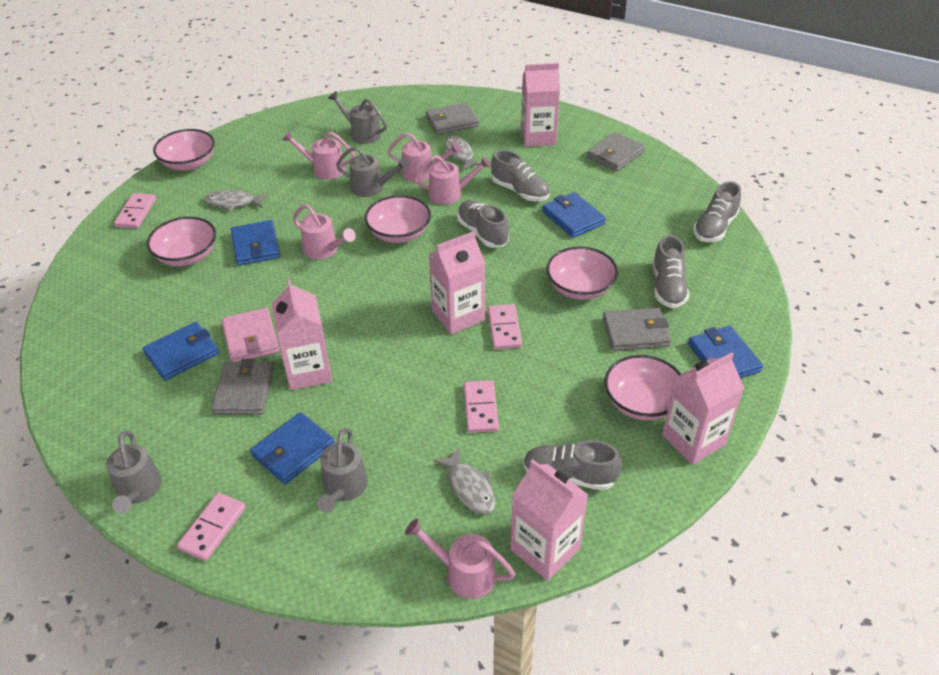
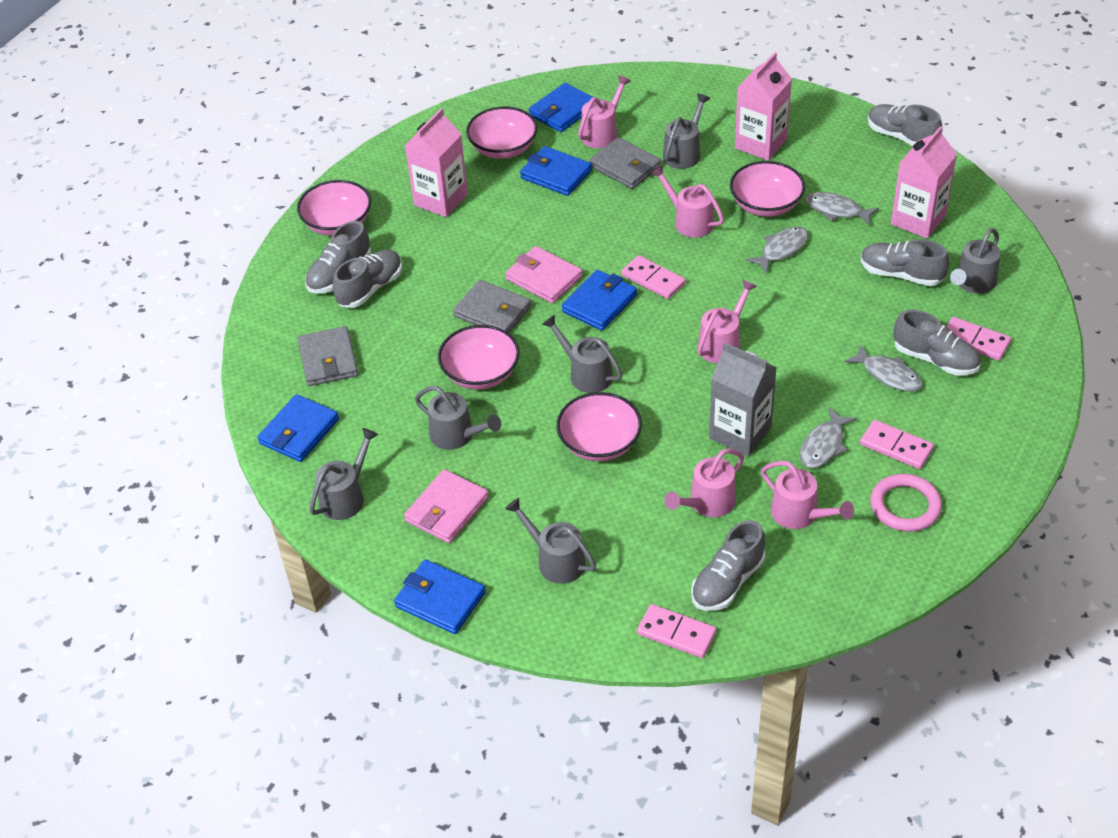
grey carton: 0 -> 1
grey fish: 3 -> 4
grey shoe: 5 -> 6
grey wallet: 4 -> 3
grey watering can: 4 -> 6
pink carton: 5 -> 3
pink ring: 0 -> 1
pink wallet: 1 -> 2

